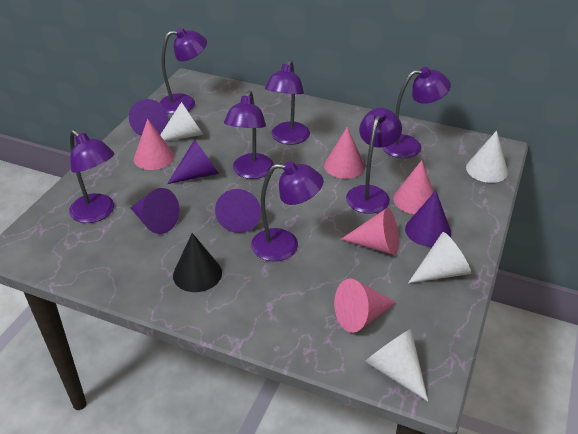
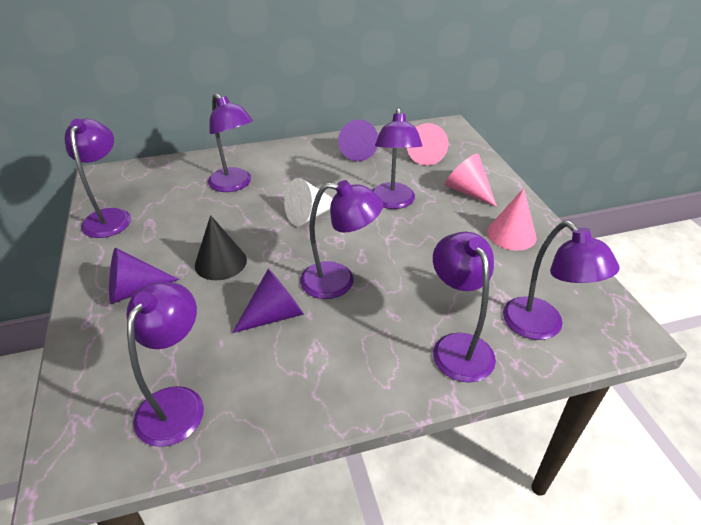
pink cone: 5 -> 3
purple cone: 5 -> 3
white cone: 4 -> 1

